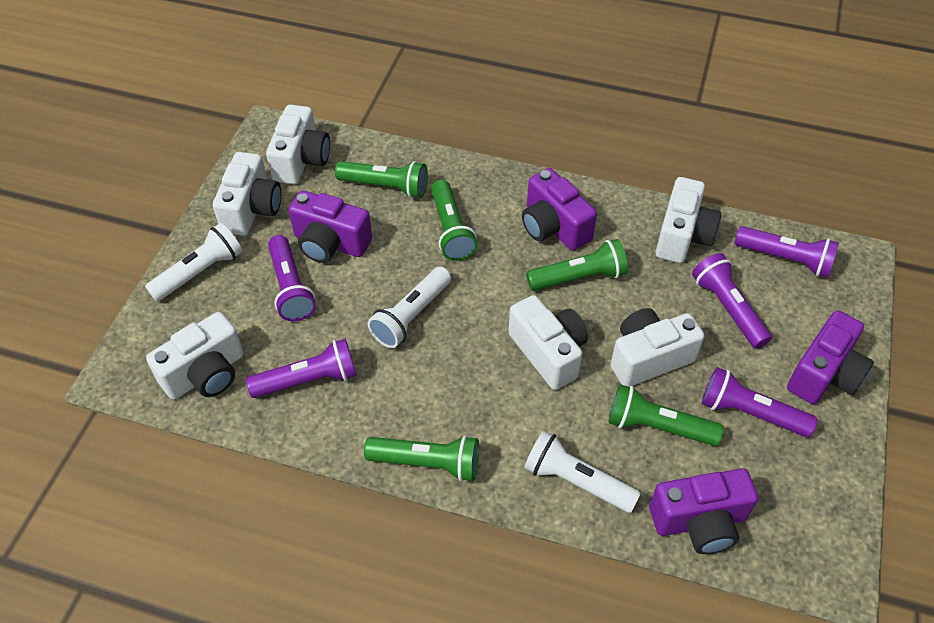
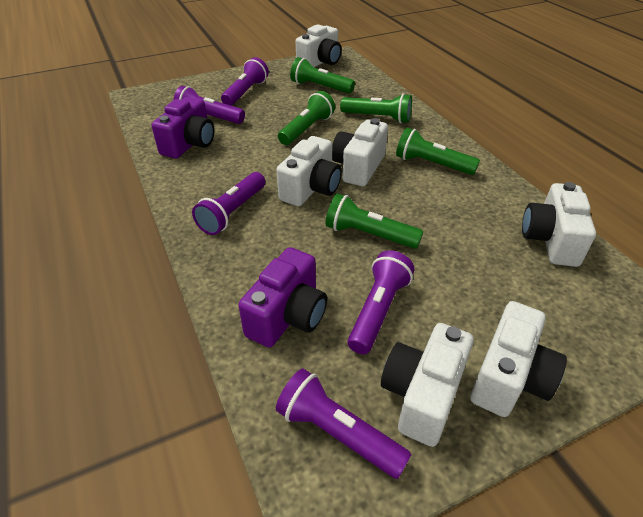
purple camera: 4 -> 2
white flashlight: 3 -> 0

